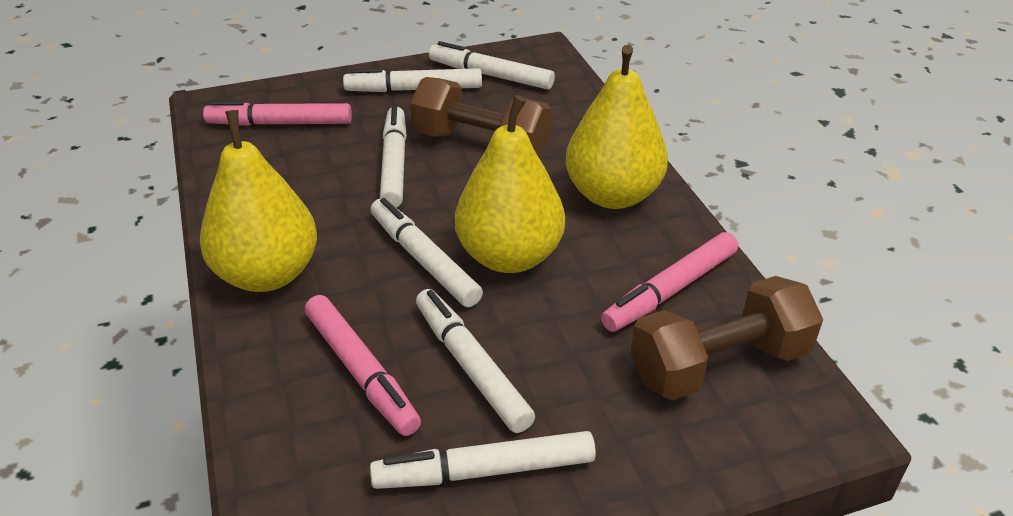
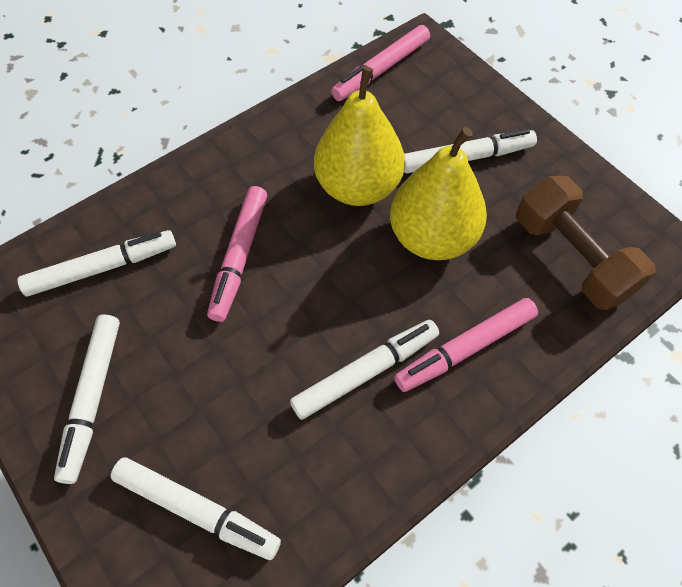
brown dumbbell: 2 -> 1
white marker: 6 -> 5
yellow pear: 3 -> 2

